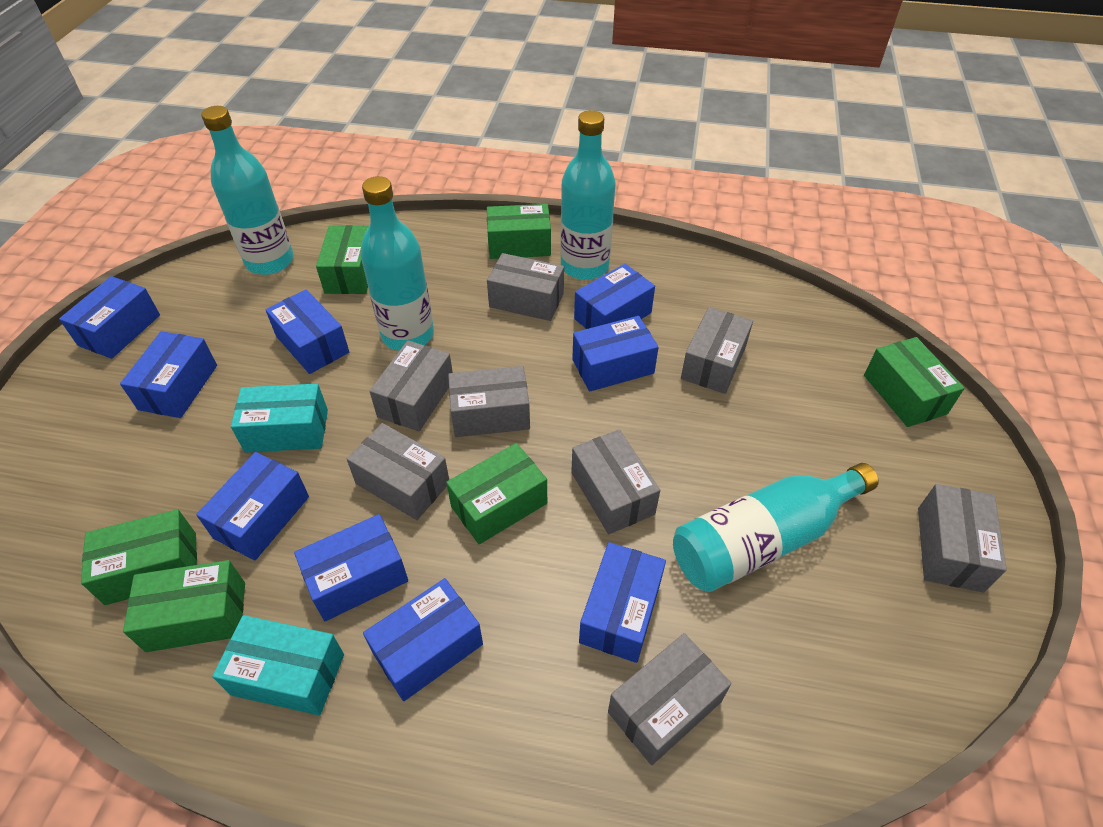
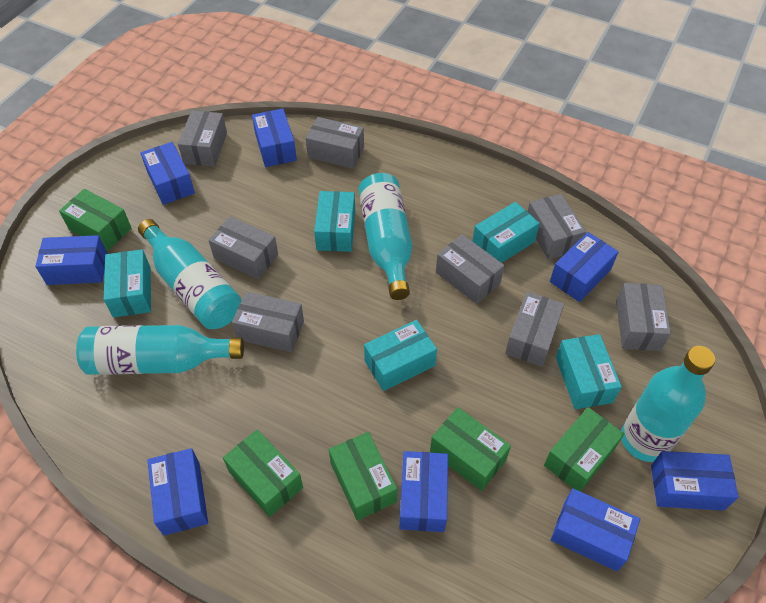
blue box: 9 -> 8
green box: 6 -> 5
turquoise box: 2 -> 5

